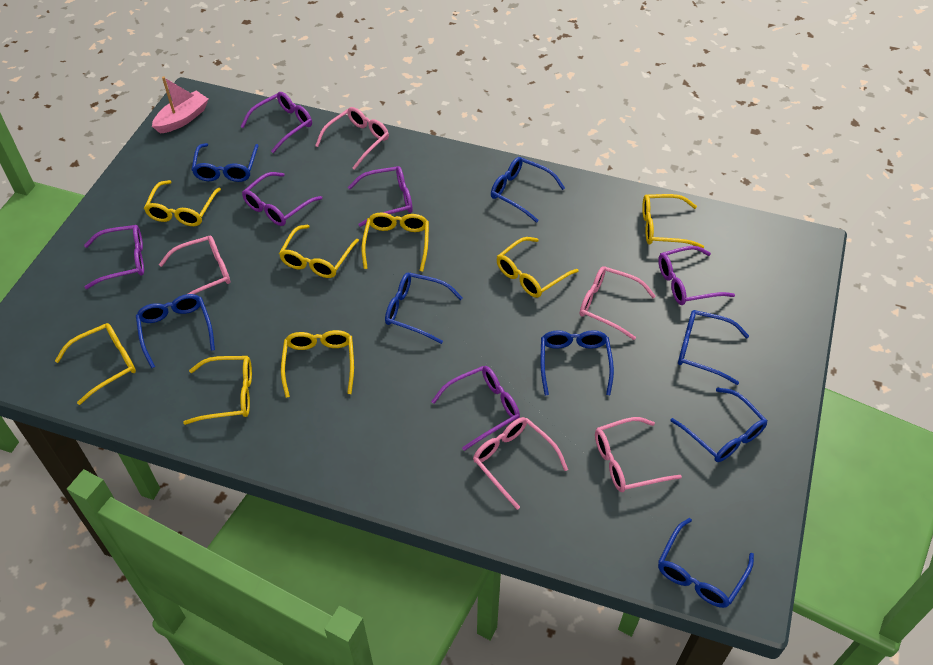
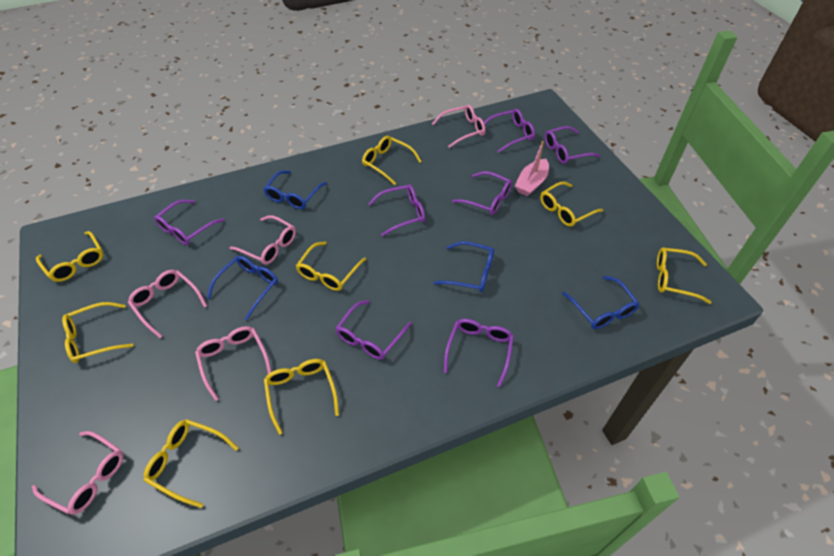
blue glasses: 8 -> 4
purple glasses: 6 -> 7

